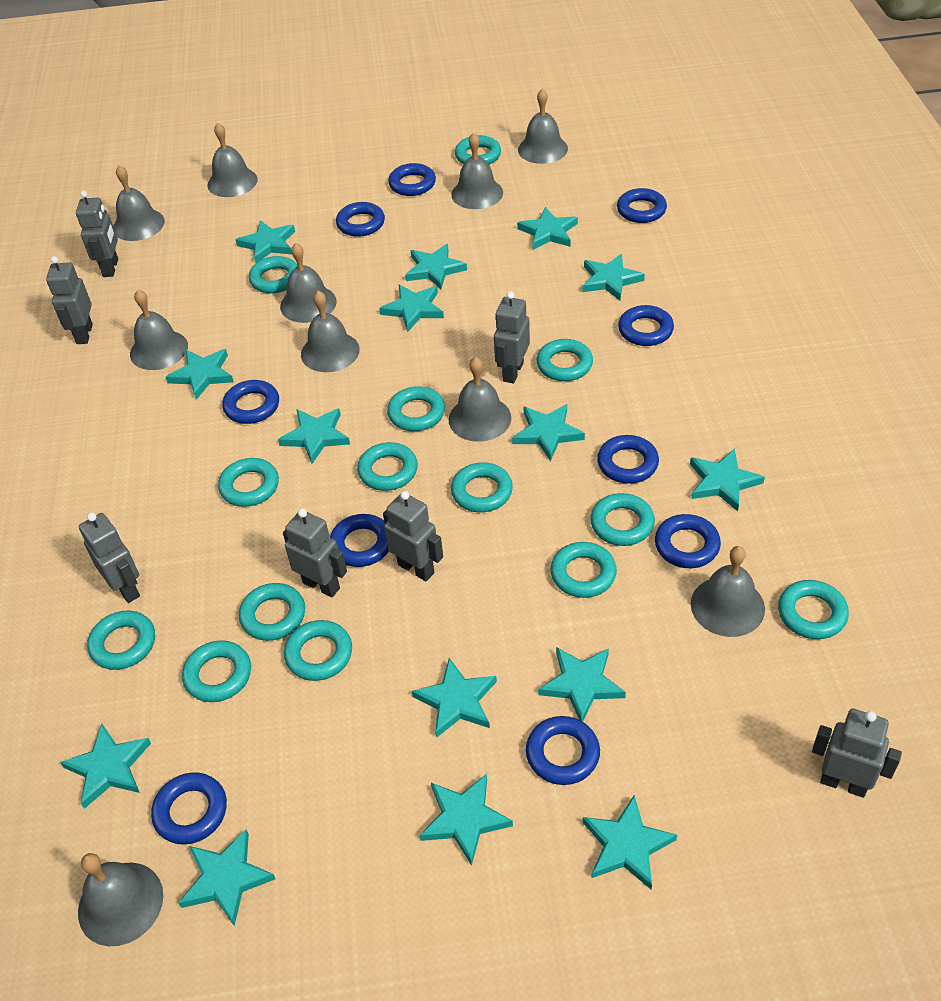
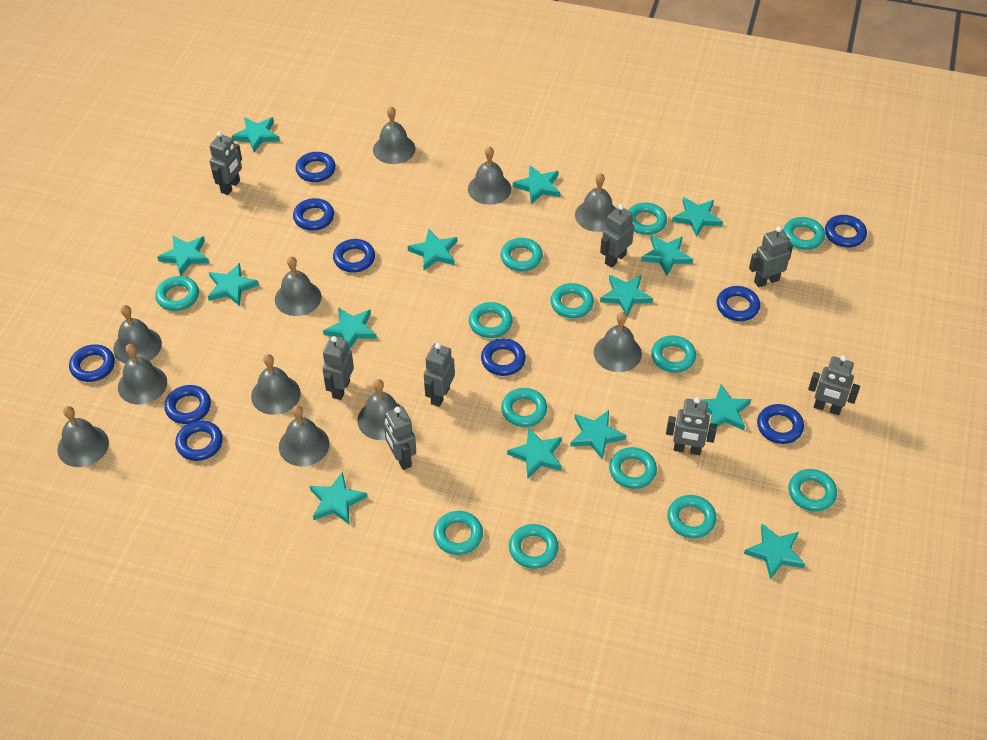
grey bell: 10 -> 11
grey robot: 7 -> 8
turquoise ring: 14 -> 13
turquoise star: 15 -> 14

